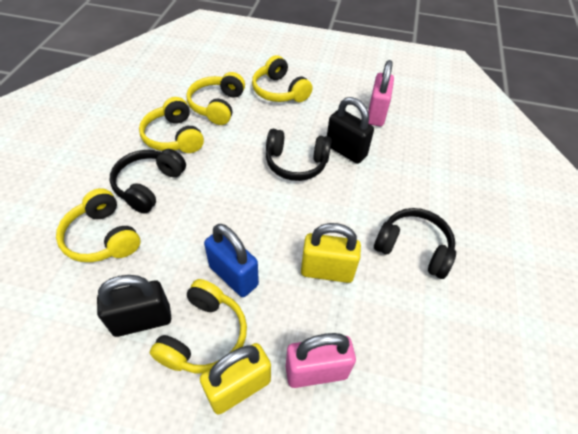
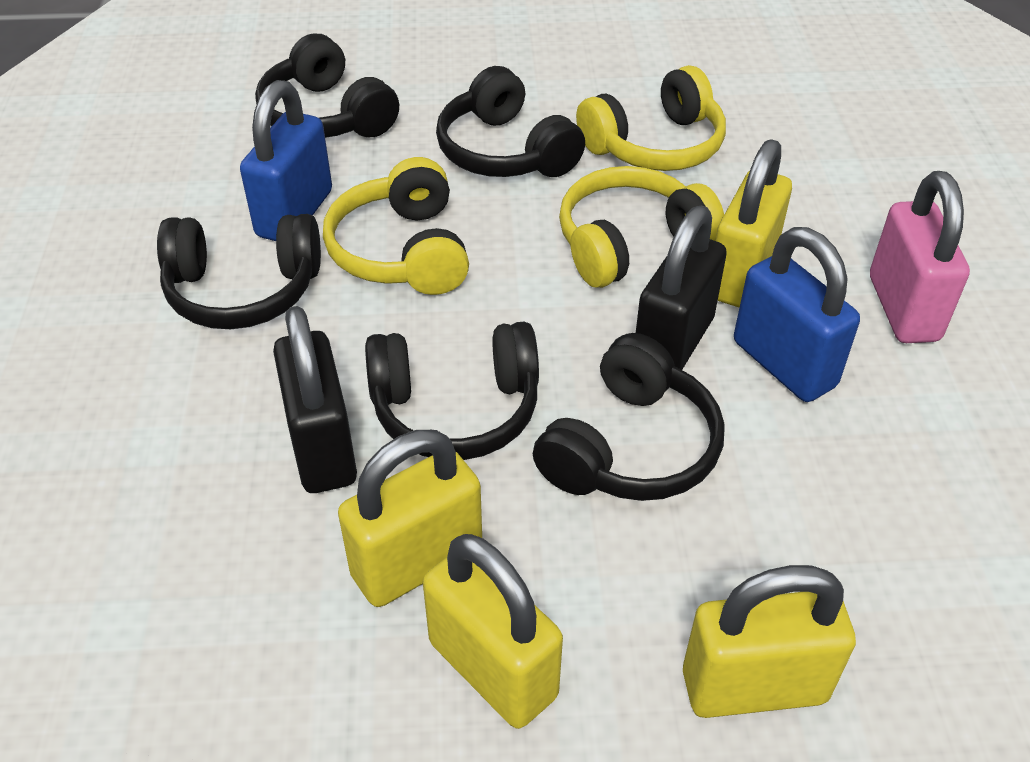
black headphones: 3 -> 5
blue padlock: 1 -> 2
pink padlock: 2 -> 1
yellow headphones: 5 -> 3
yellow padlock: 2 -> 4

